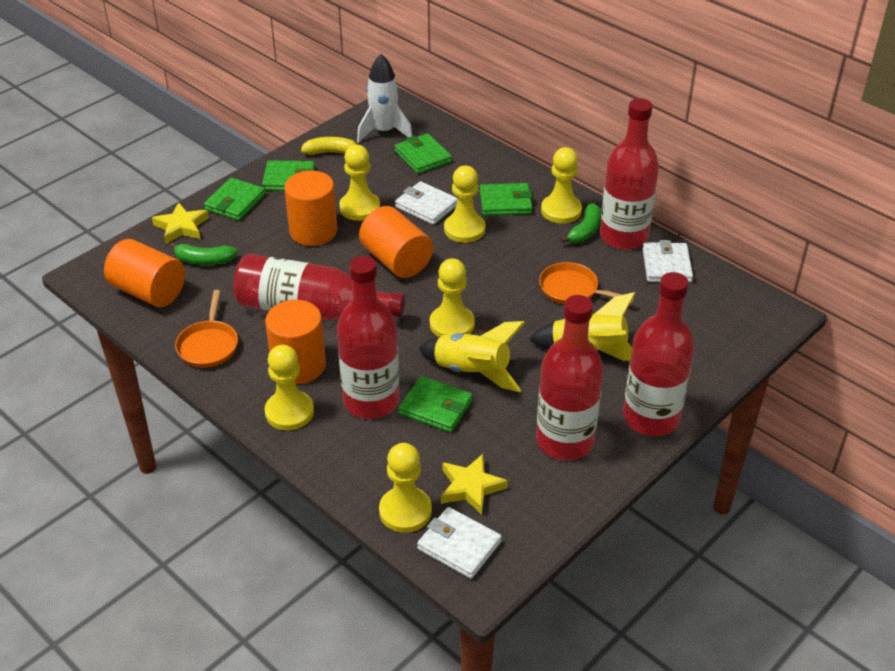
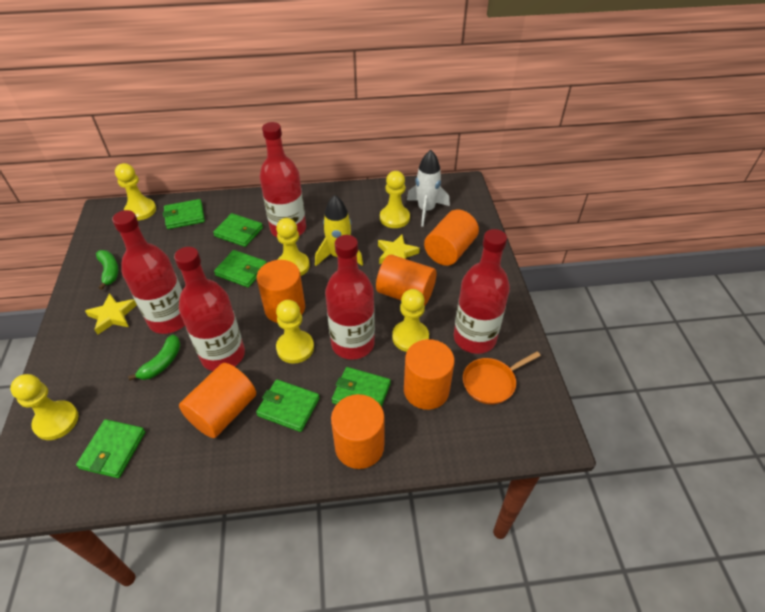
green wallet: 5 -> 6
orange cylinder: 4 -> 6
orange pan: 2 -> 1
white wallet: 3 -> 0
yellow banana: 1 -> 0
yellow rocket: 2 -> 1

